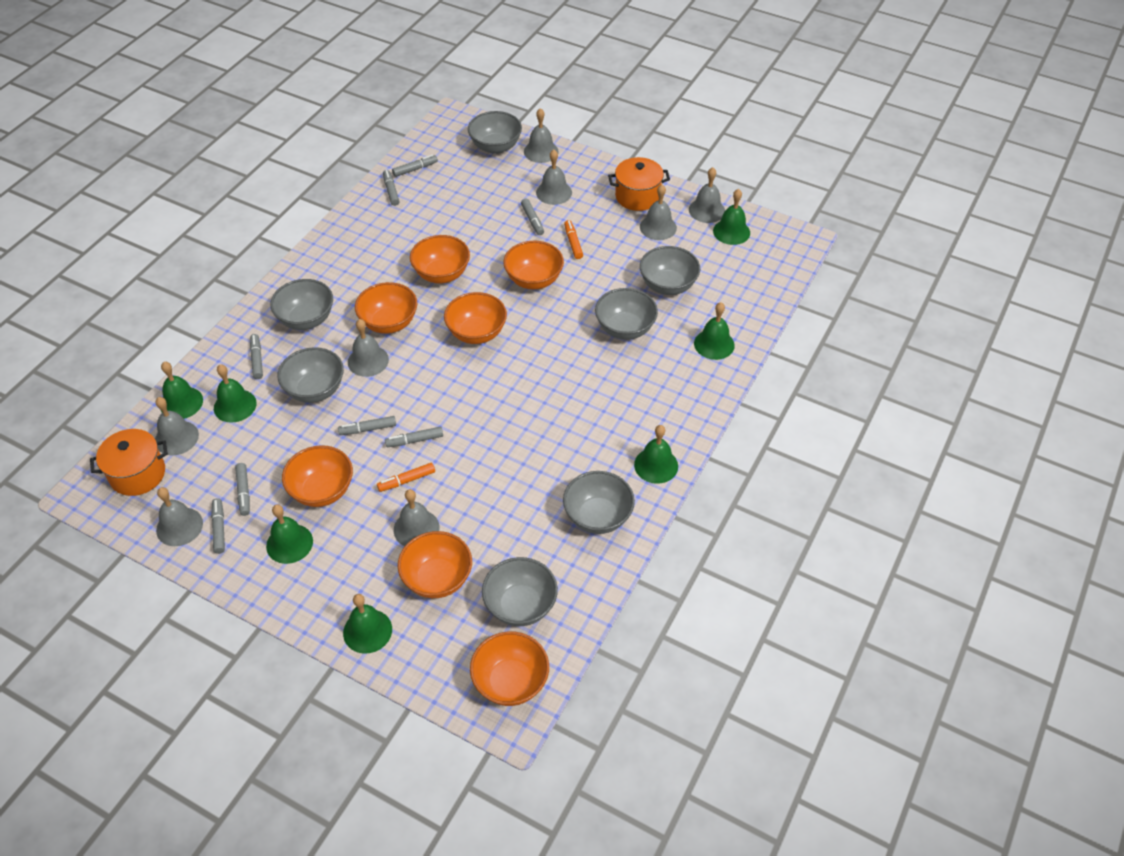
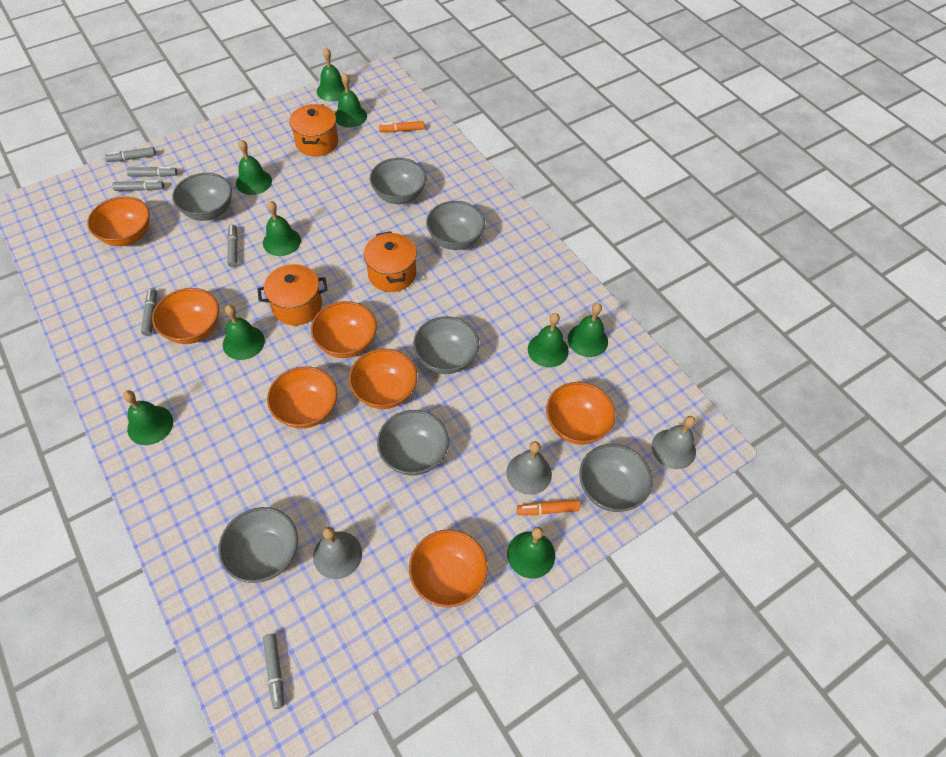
green bell: 7 -> 9
grey bell: 8 -> 3
grey marker: 8 -> 6
orange pot: 2 -> 3

